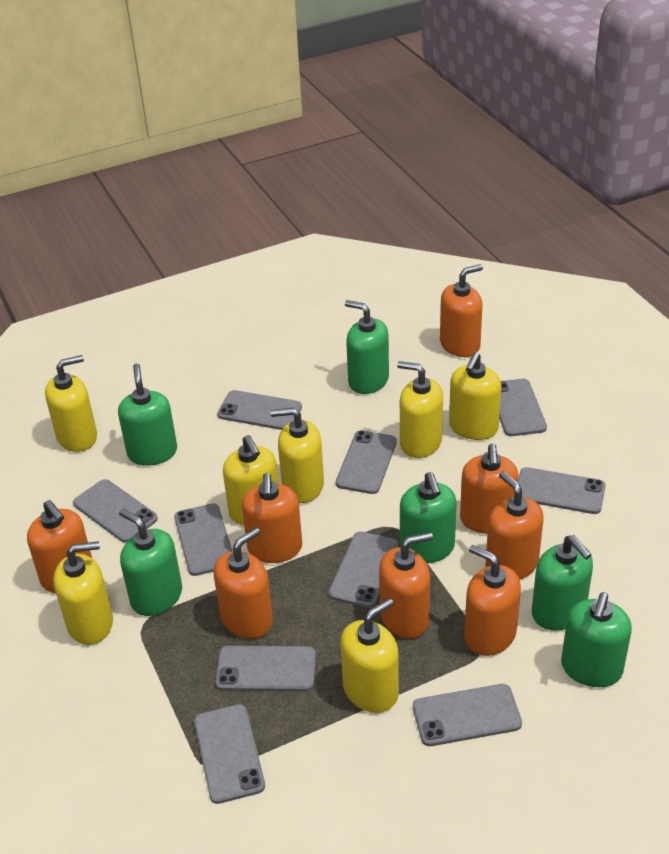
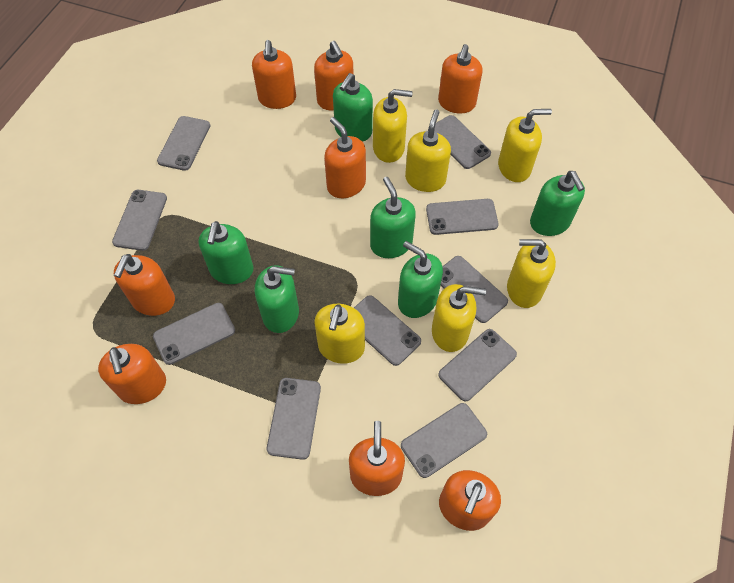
yellow soap dispenser: 7 -> 6

